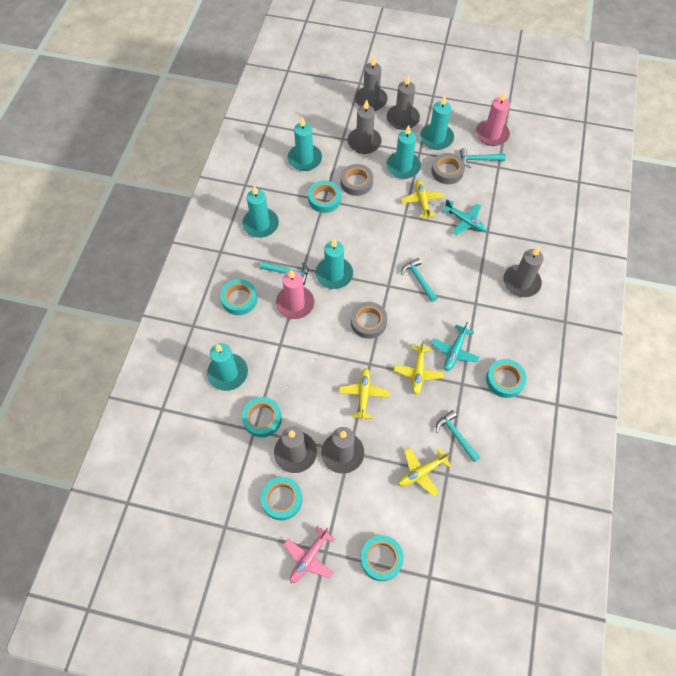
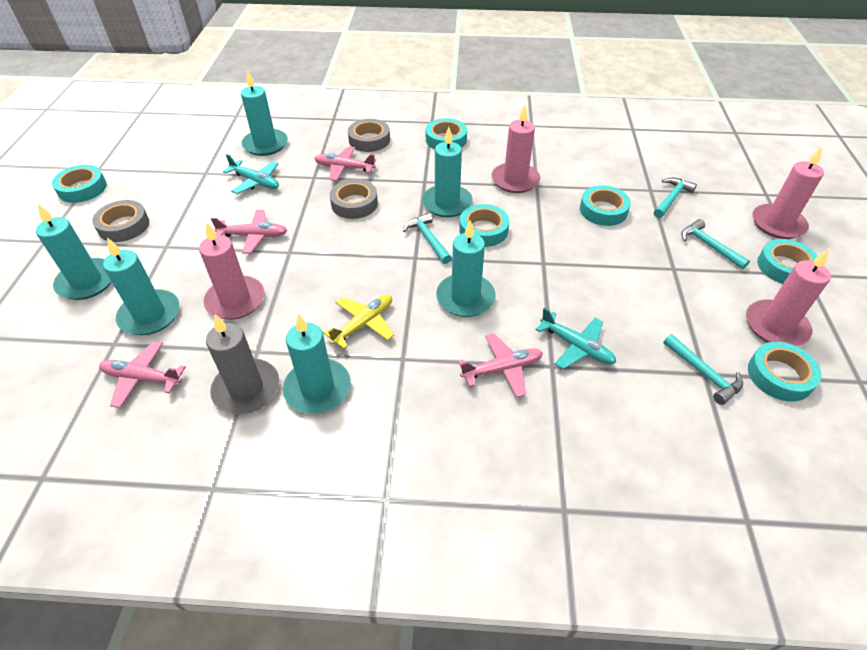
grey candle: 6 -> 1
pink candle: 2 -> 4
pink plane: 1 -> 4
yellow plane: 4 -> 1

